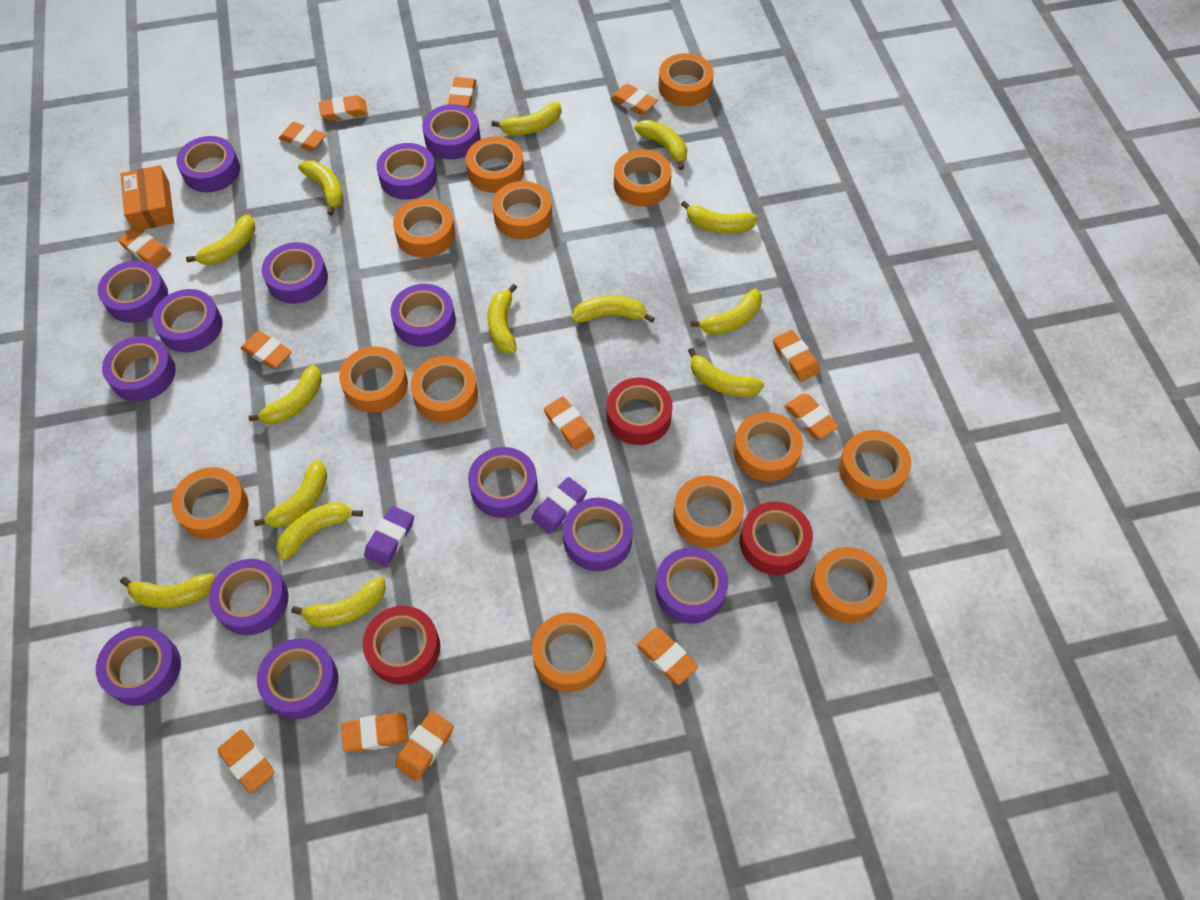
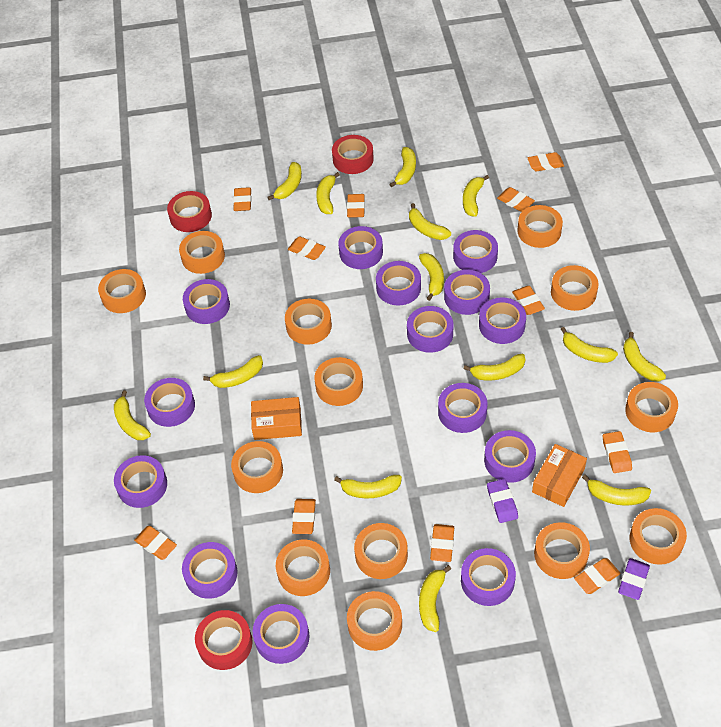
orange box: 1 -> 2
orange eraser: 13 -> 11

